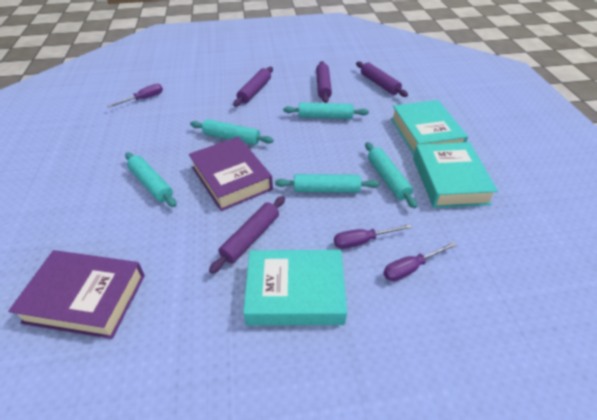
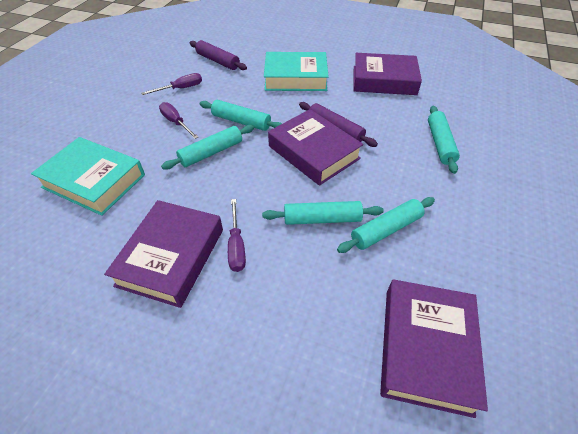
purple book: 2 -> 4
purple rolling pin: 4 -> 2
turquoise book: 3 -> 2

